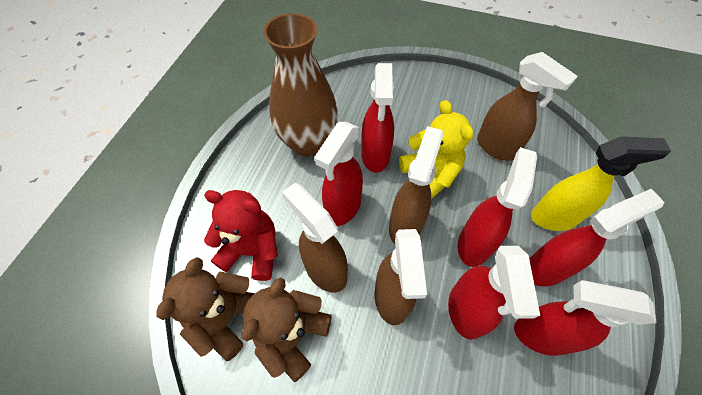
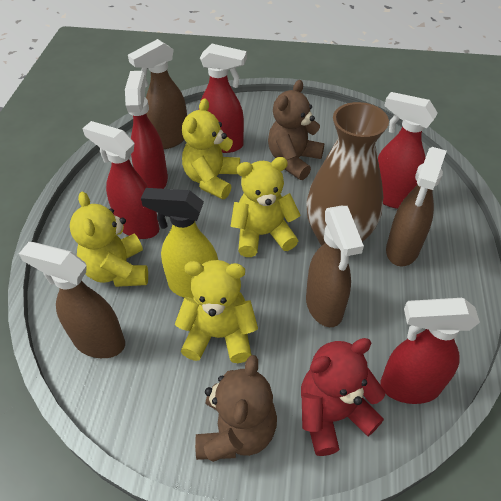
red spray bottle: 6 -> 5
yellow teddy bear: 1 -> 4

